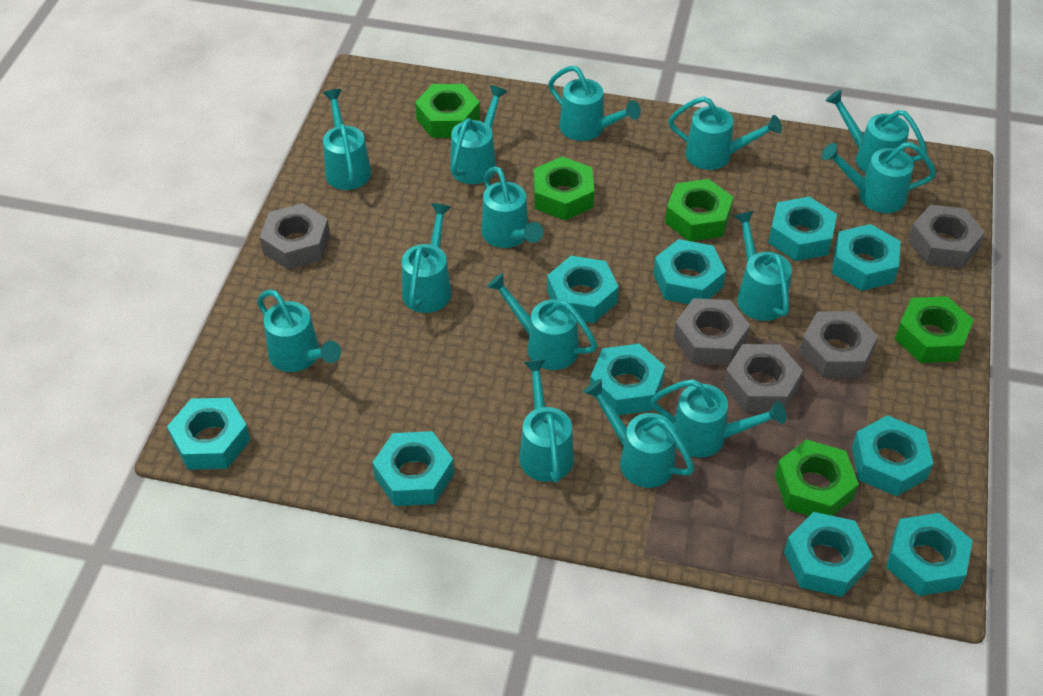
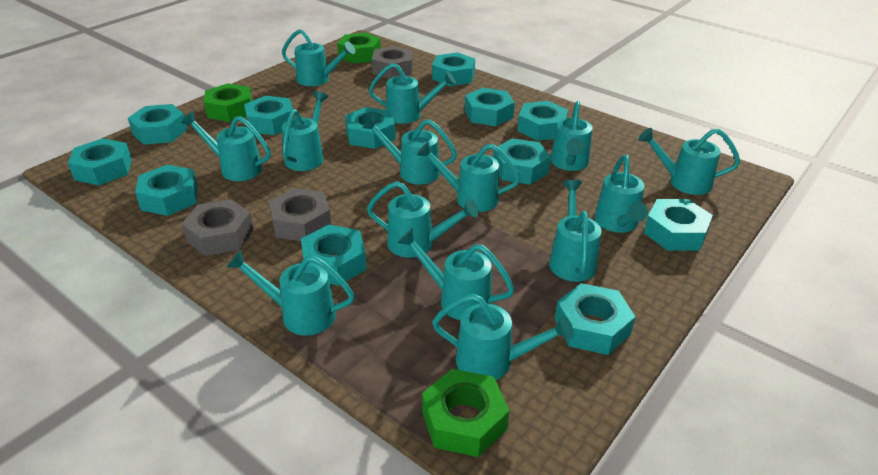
green nut: 5 -> 3
grey nut: 5 -> 3
turquoise nut: 10 -> 12

